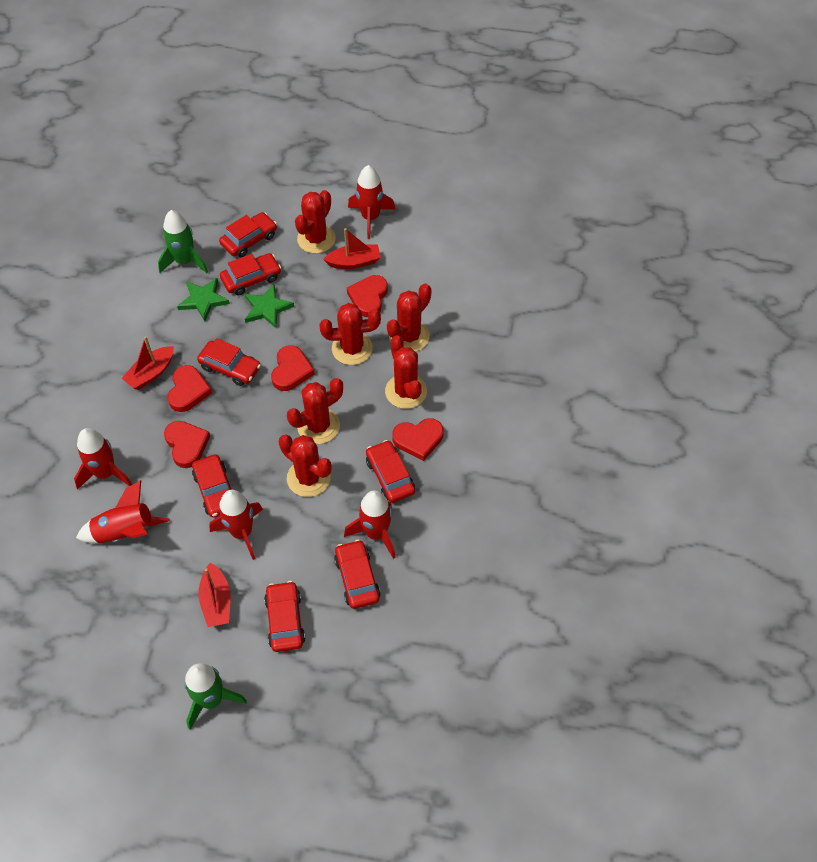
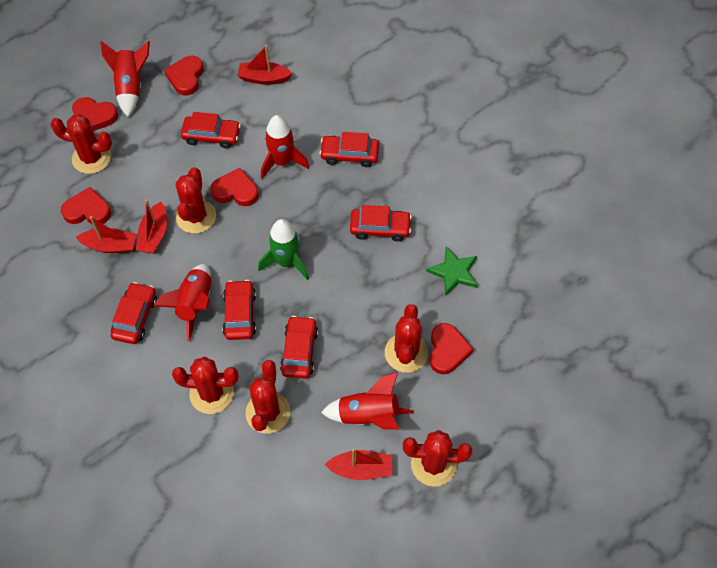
green rocket: 2 -> 1
green star: 2 -> 1
red boat: 3 -> 4
red car: 7 -> 6
red rocket: 5 -> 4

